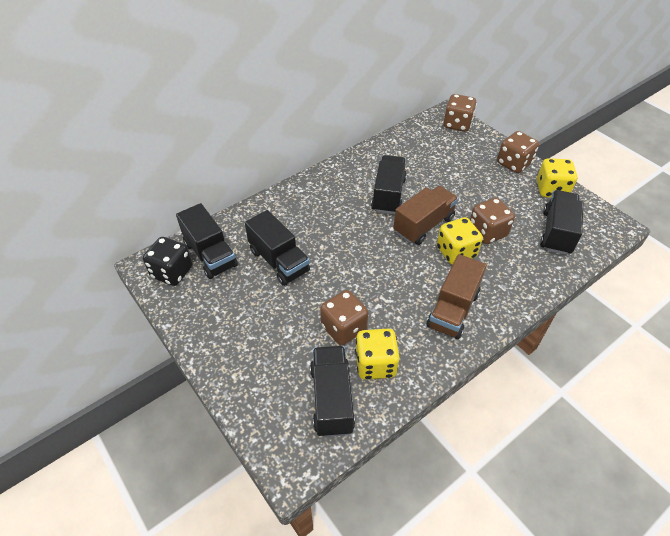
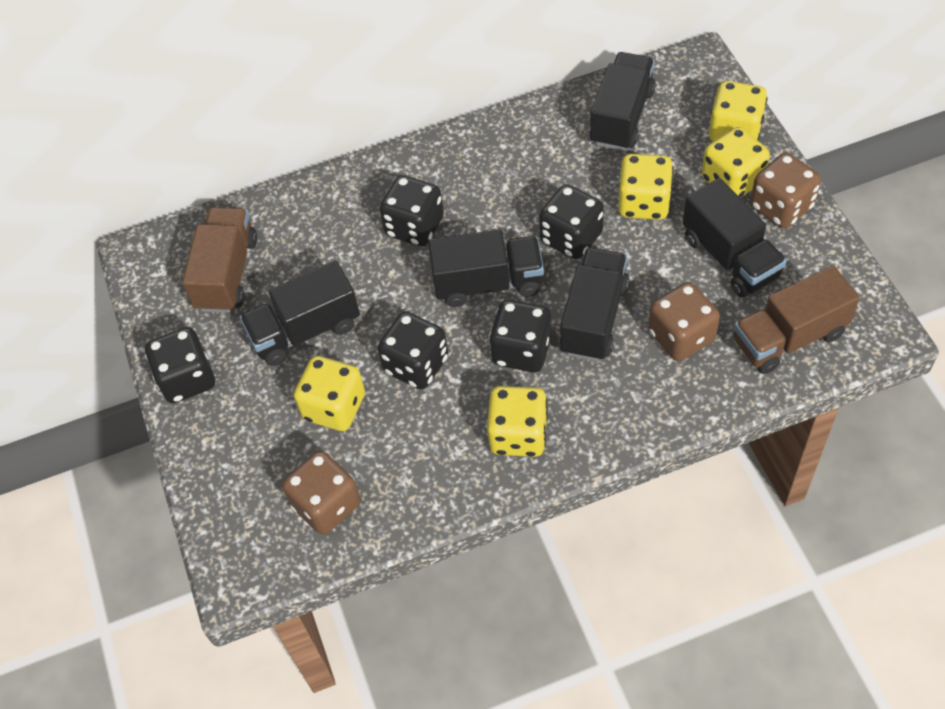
black dice: 1 -> 5
brown dice: 4 -> 3
yellow dice: 3 -> 5

